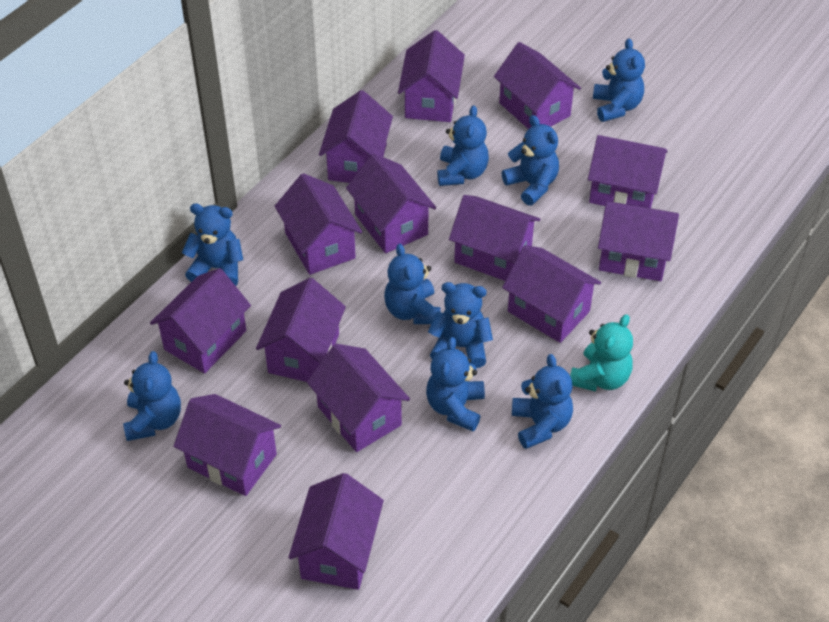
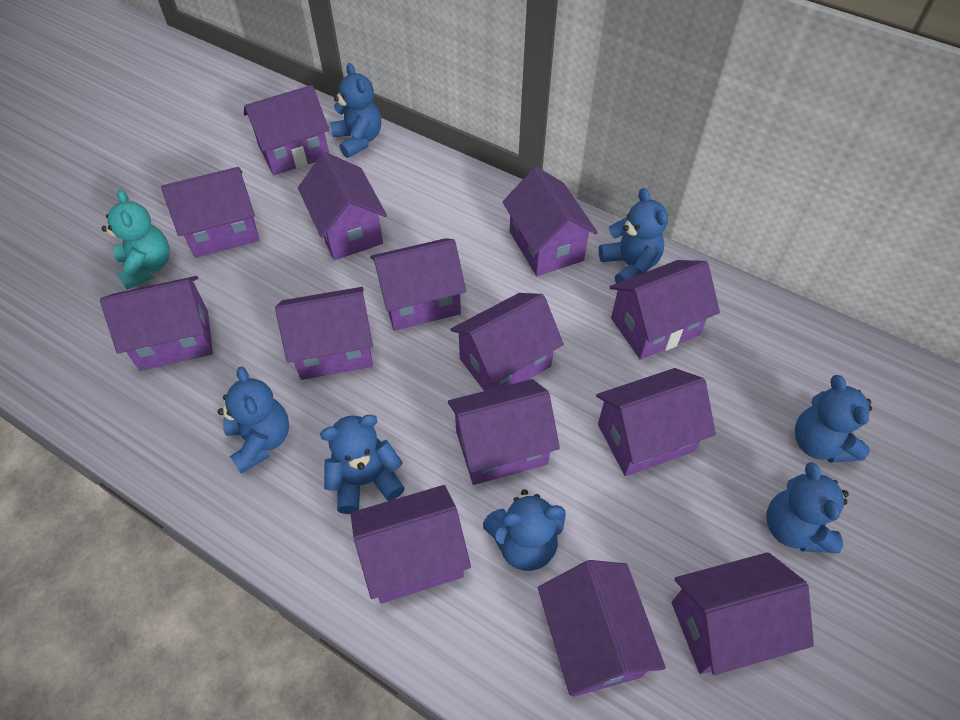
blue teddy bear: 9 -> 7

